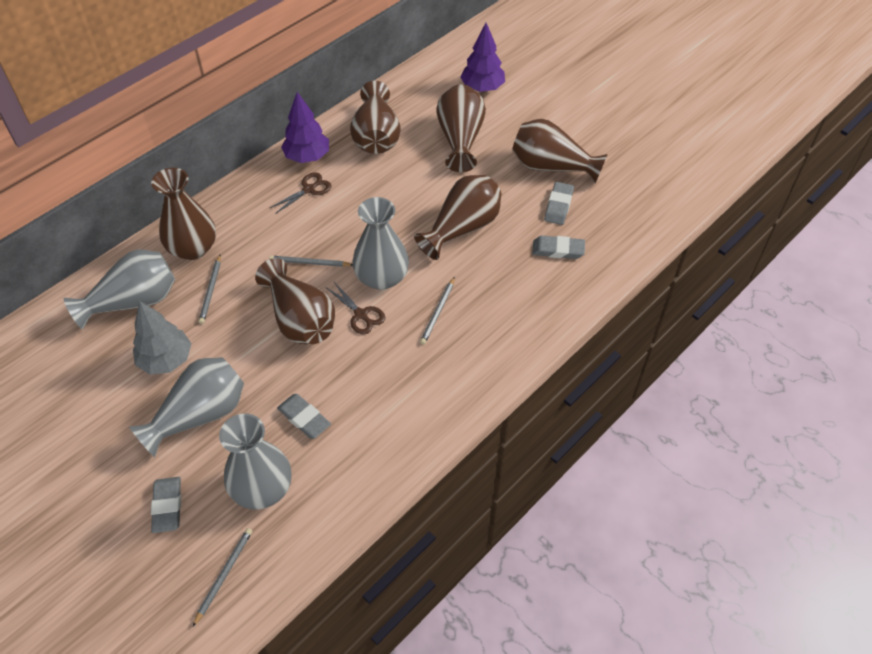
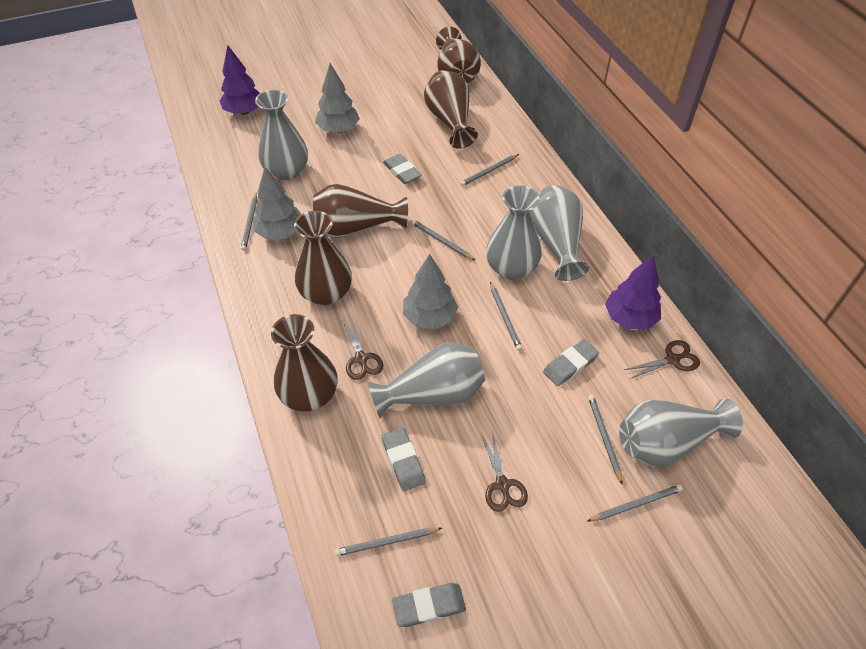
brown scissors: 2 -> 3
brown vase: 6 -> 5
grey pencil: 4 -> 7
grey tree: 1 -> 3
grey vase: 4 -> 5

